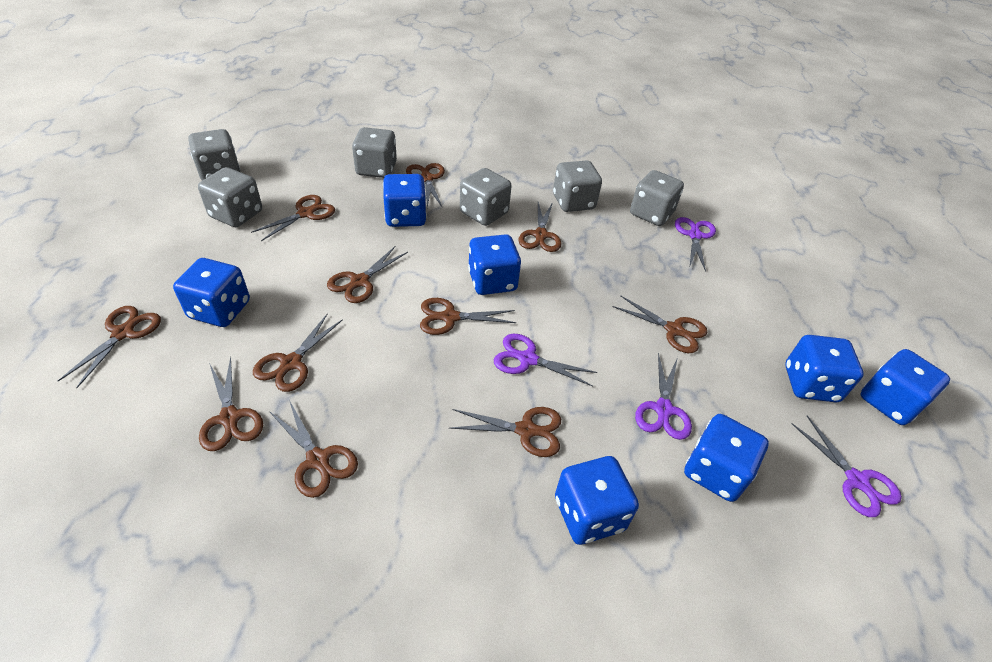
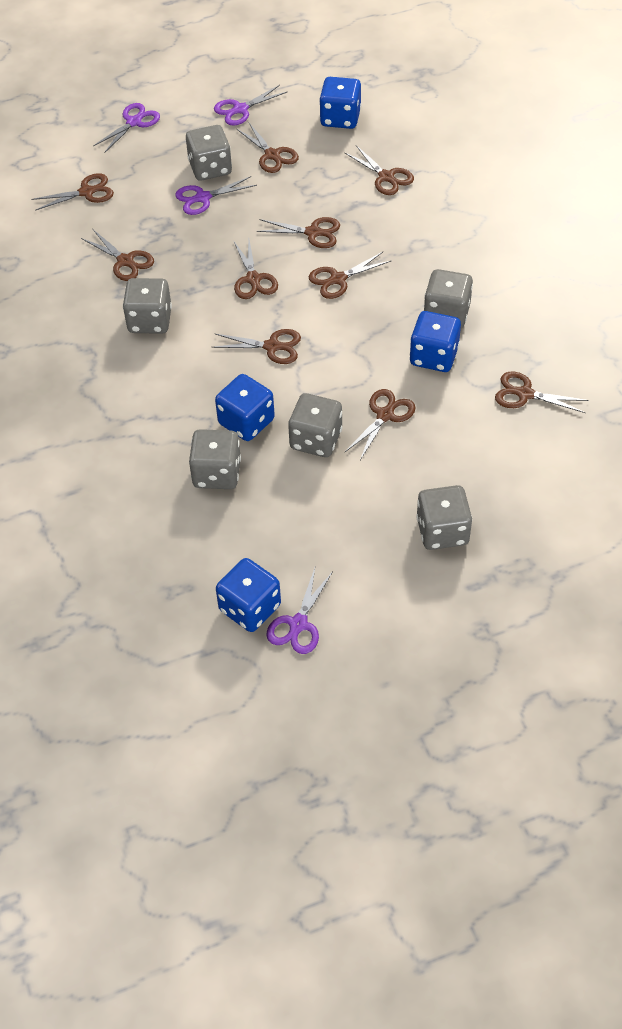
blue dice: 7 -> 4
brown scissors: 11 -> 10

